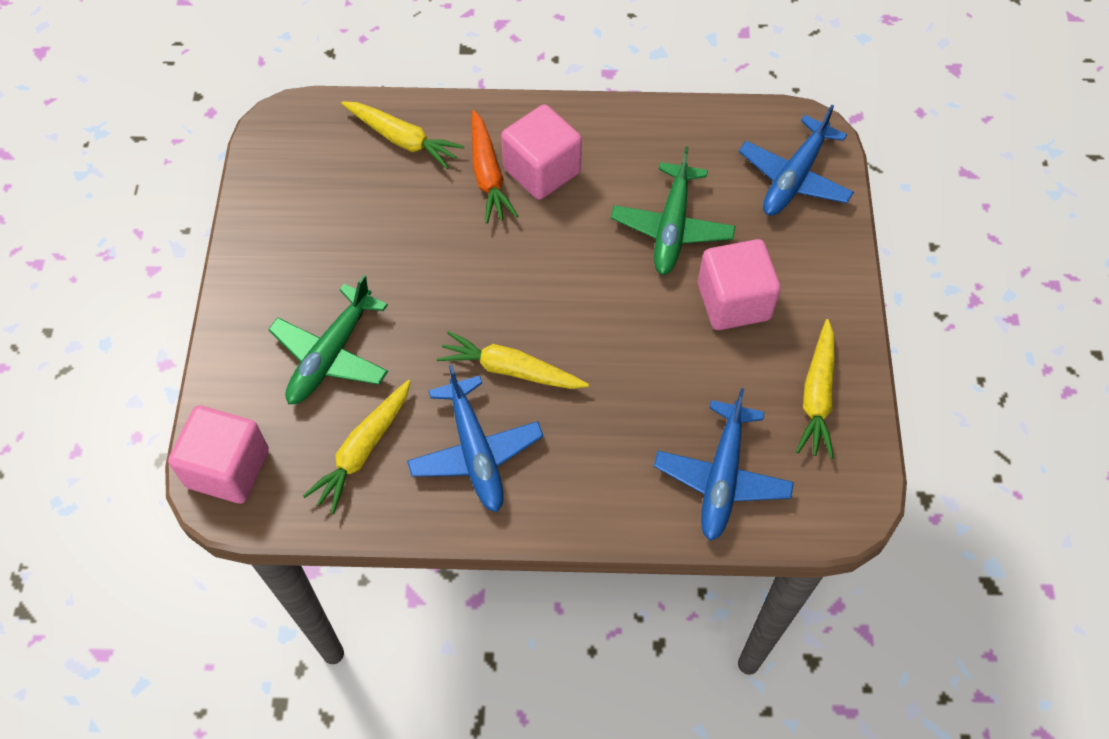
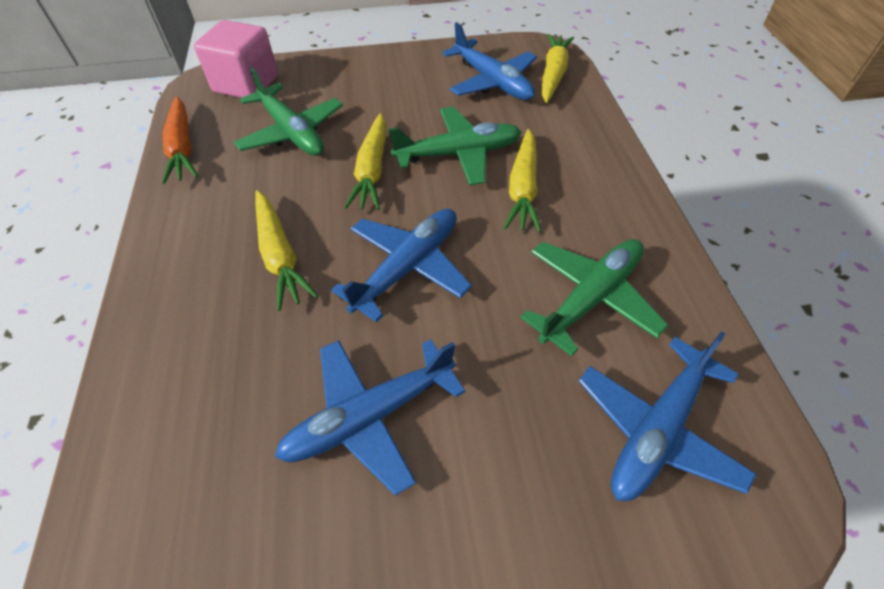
blue plane: 3 -> 4
green plane: 2 -> 3
pink cube: 3 -> 1

